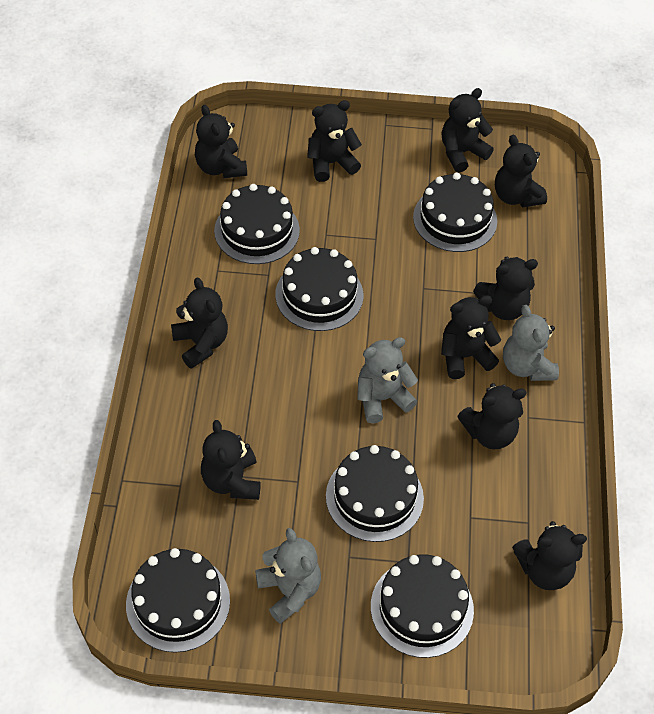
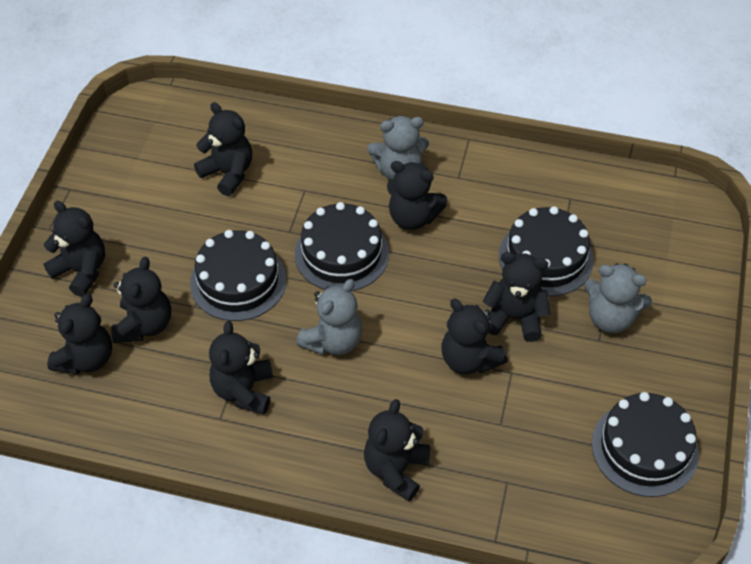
black cake: 6 -> 4
black teddy bear: 10 -> 9

